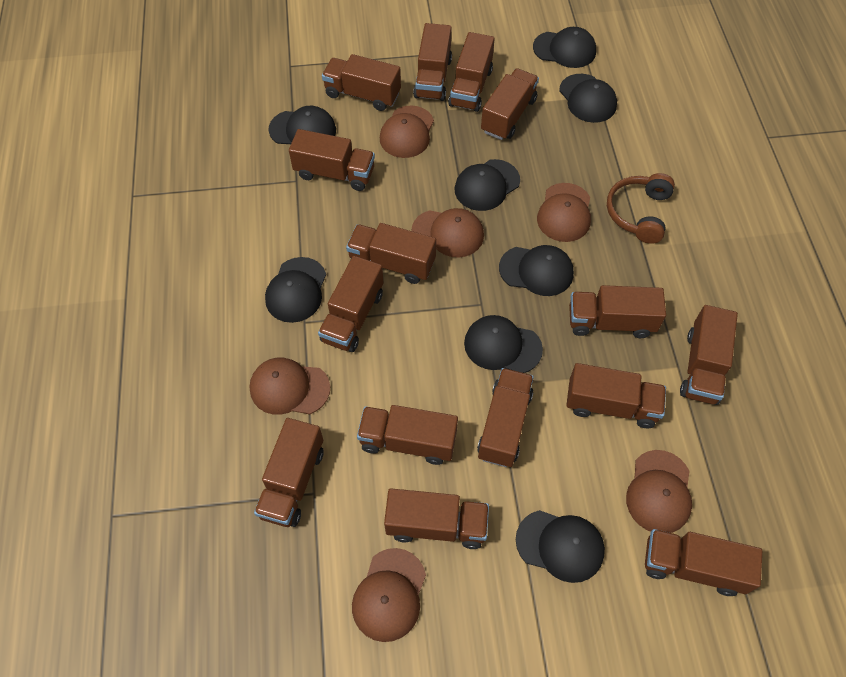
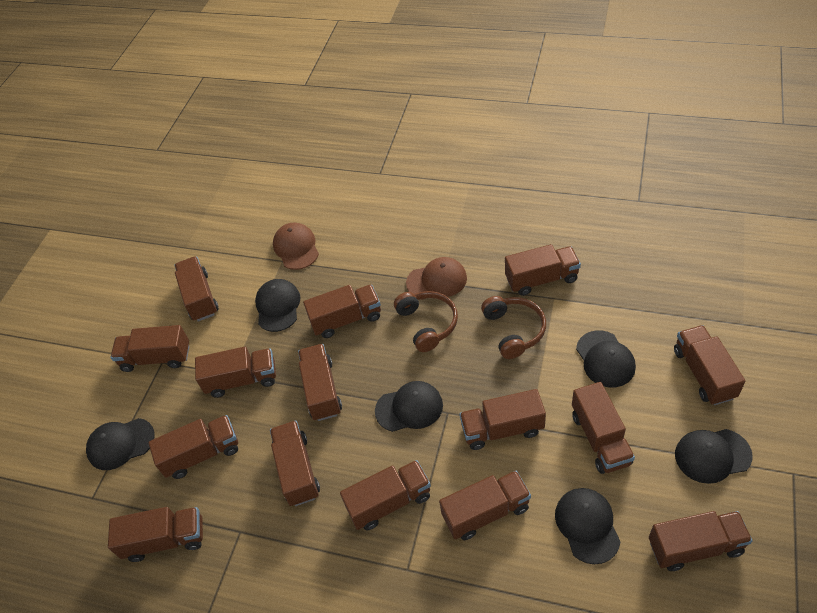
black cap: 8 -> 6
brown cap: 6 -> 2
brown headphones: 1 -> 2

